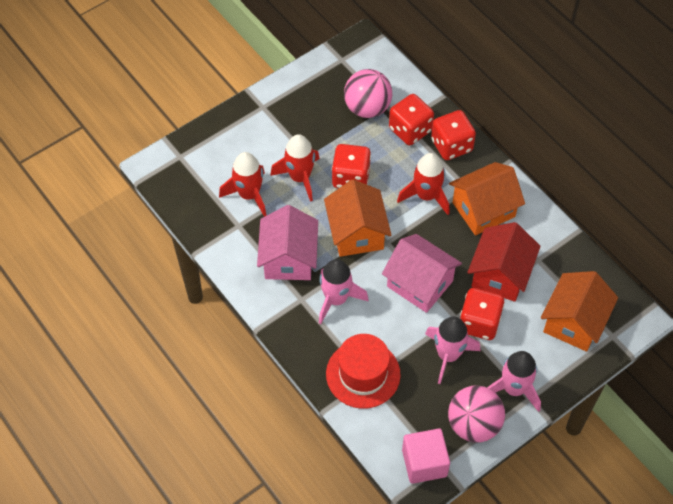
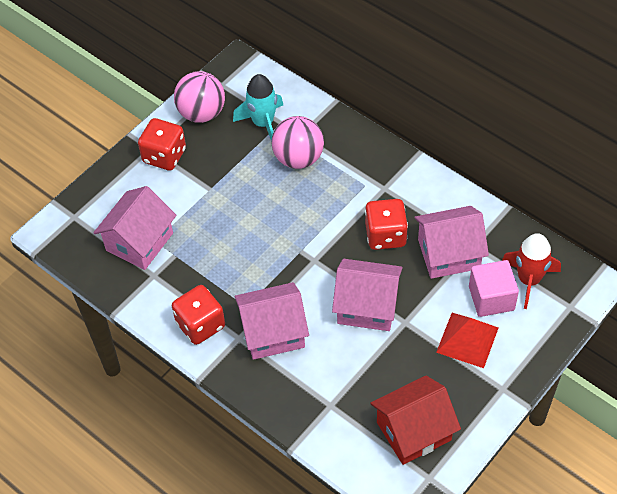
orange house: 3 -> 0
pink house: 2 -> 4
pink rocket: 3 -> 0
red dice: 4 -> 3
red hat: 1 -> 0
red pyramid: 0 -> 1
red rocket: 3 -> 1
turquoise rocket: 0 -> 1

